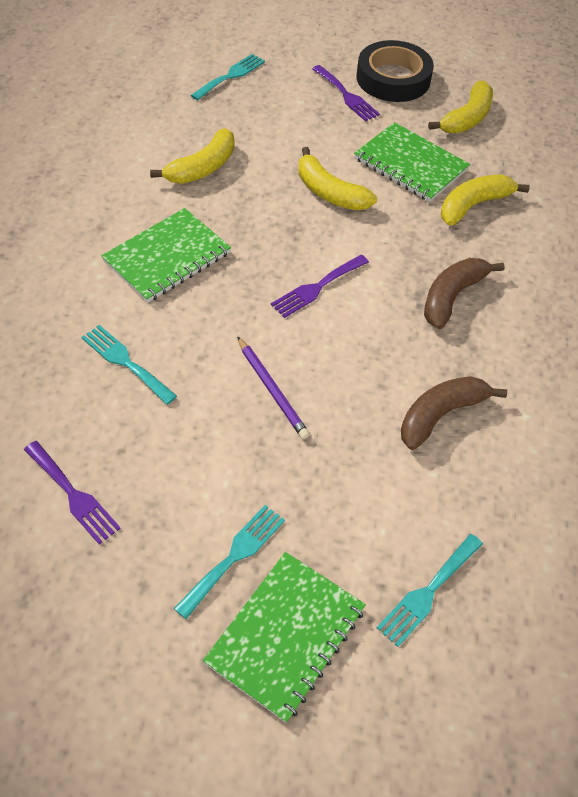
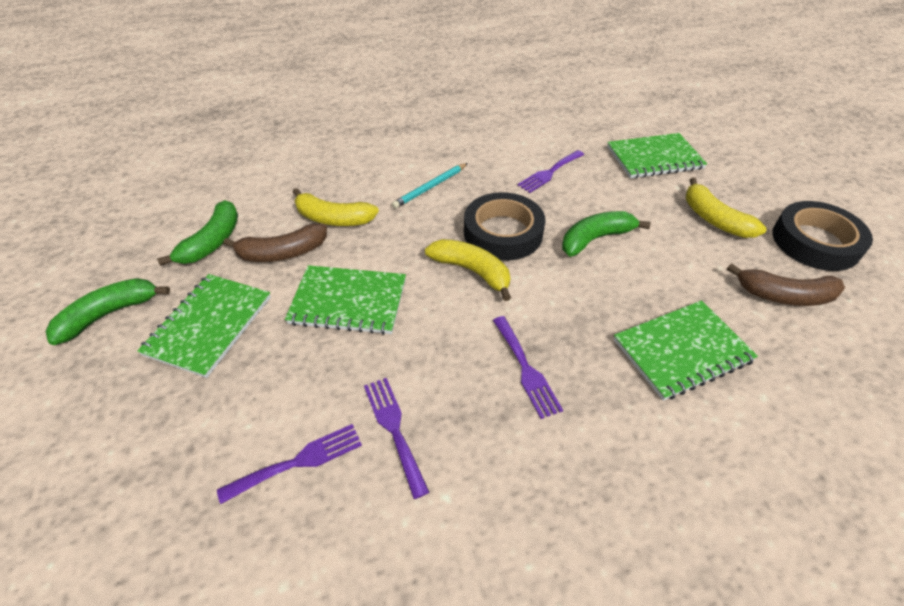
black tape: 1 -> 2
green banana: 0 -> 3
green notebook: 3 -> 4
purple fork: 3 -> 4
purple pencil: 1 -> 0
turquoise fork: 4 -> 0
turquoise pencil: 0 -> 1
yellow banana: 4 -> 3

